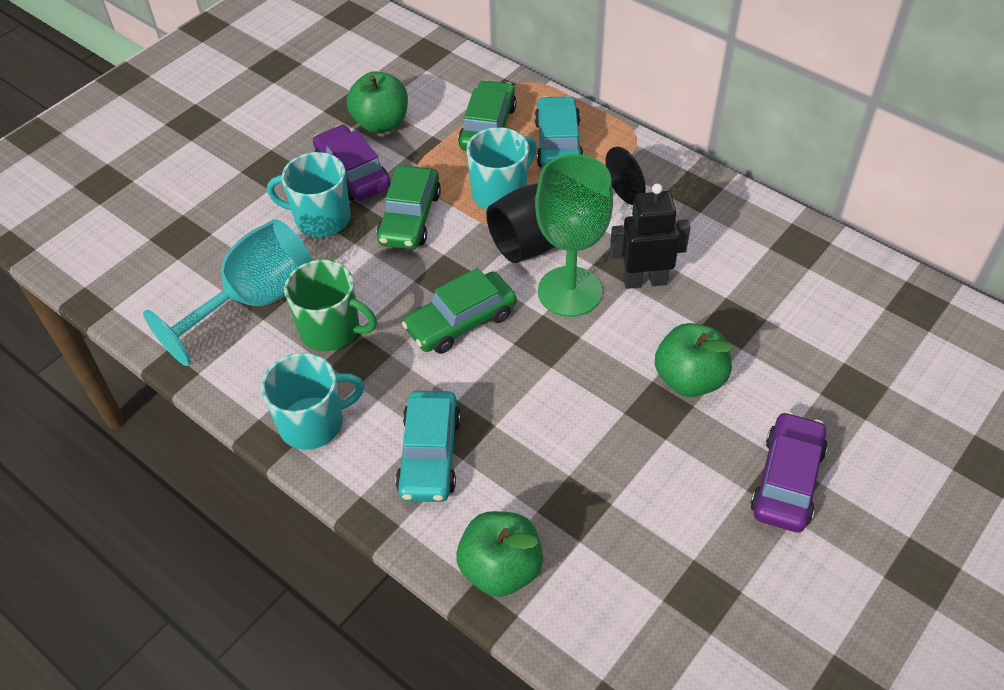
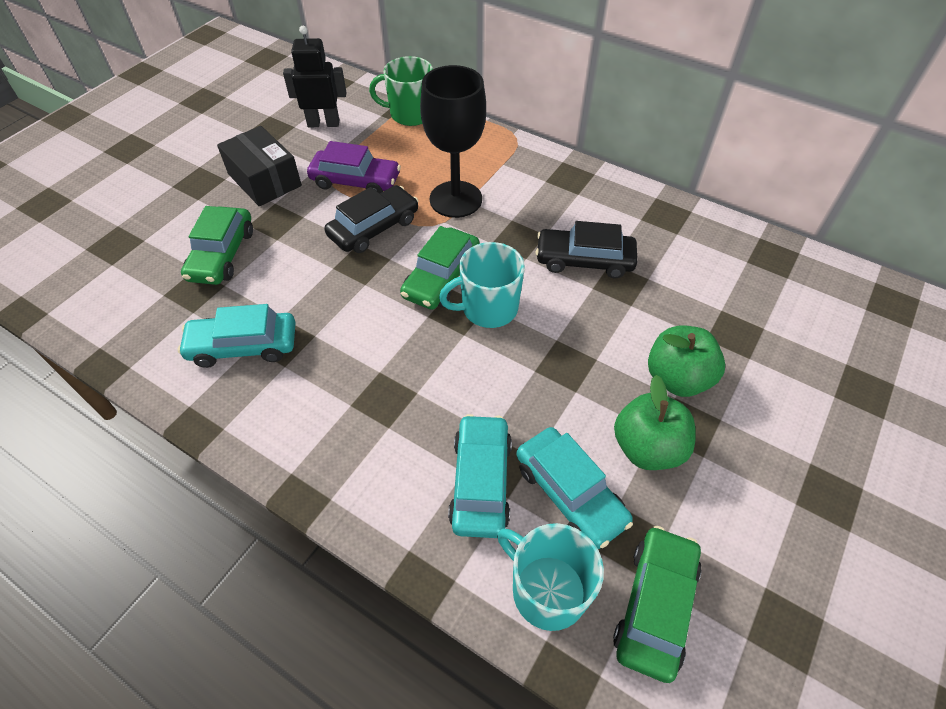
black box: 0 -> 1
black car: 0 -> 2
green apple: 3 -> 2
green goblet: 1 -> 0
purple car: 2 -> 1
turquoise car: 2 -> 3
turquoise goblet: 1 -> 0
turquoise mug: 3 -> 2

